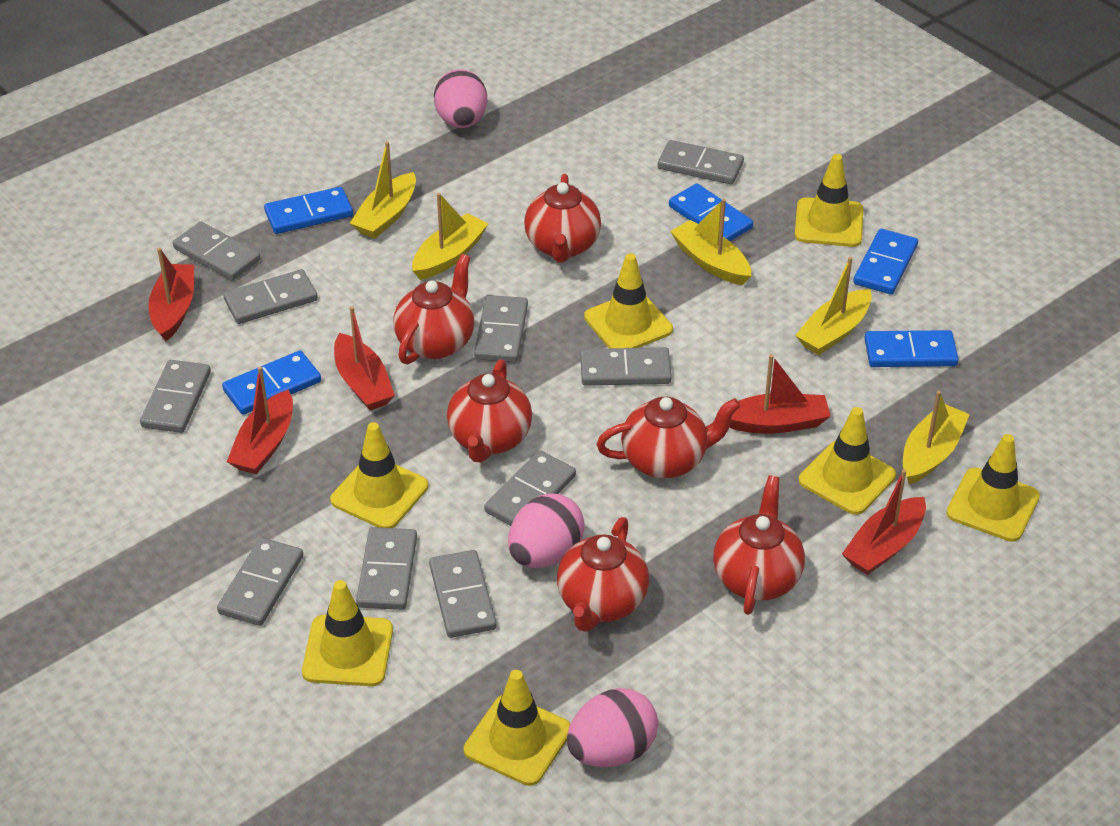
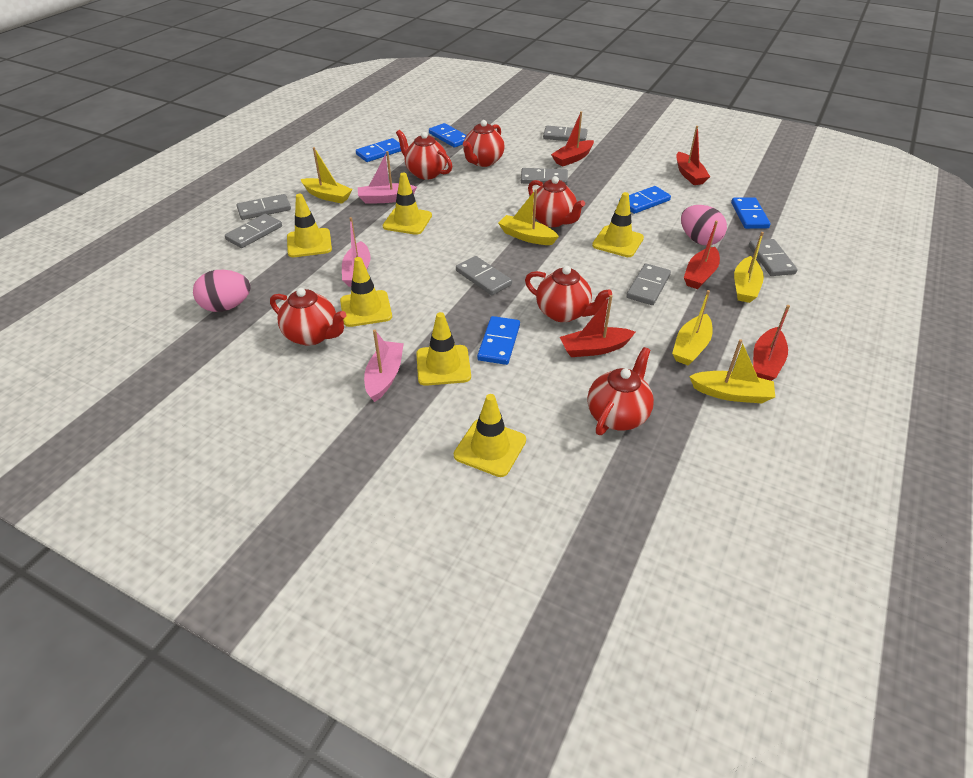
grey domino: 10 -> 7
pink boat: 0 -> 3
pink egg: 3 -> 2
yellow traffic cone: 7 -> 6

